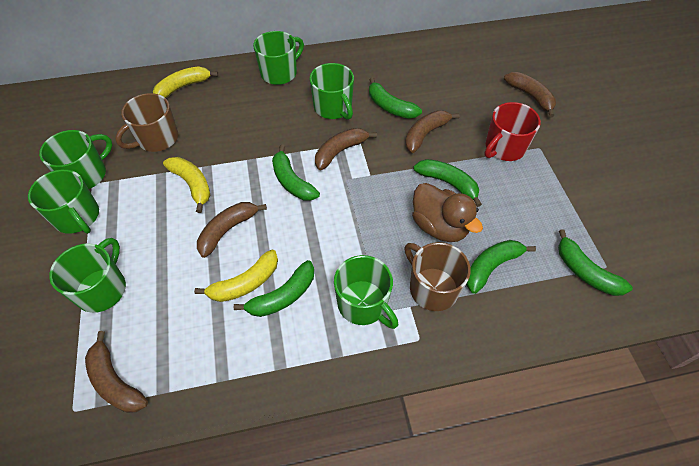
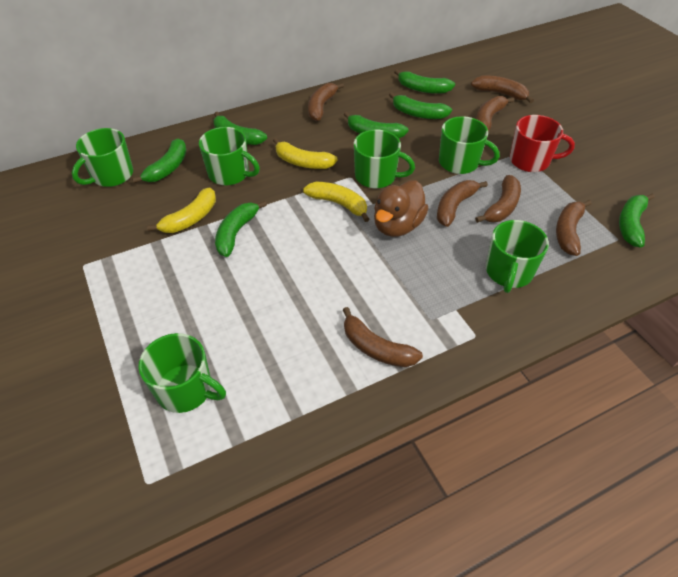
brown banana: 5 -> 7
brown mug: 2 -> 0
green banana: 6 -> 7

